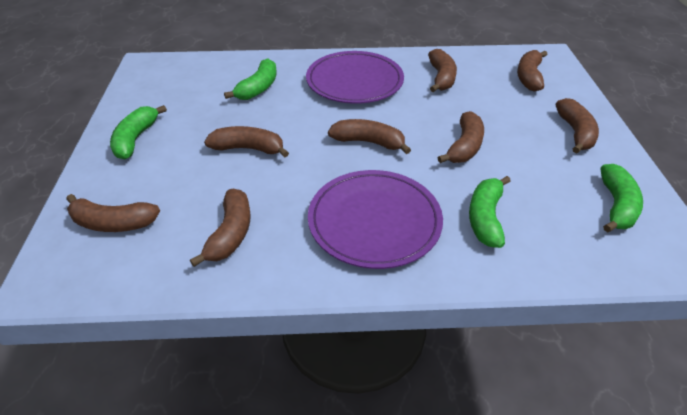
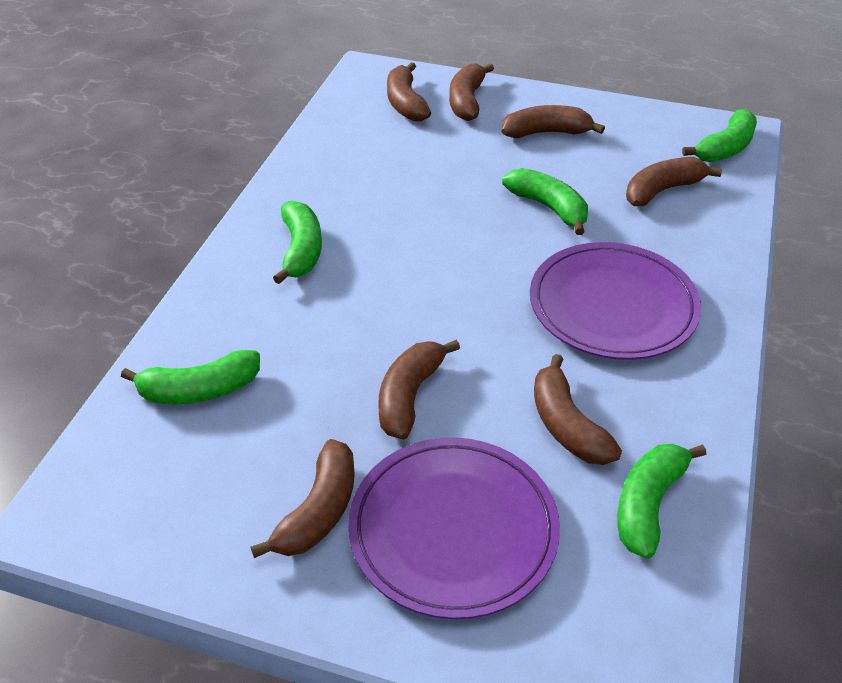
brown banana: 8 -> 7
green banana: 4 -> 5

